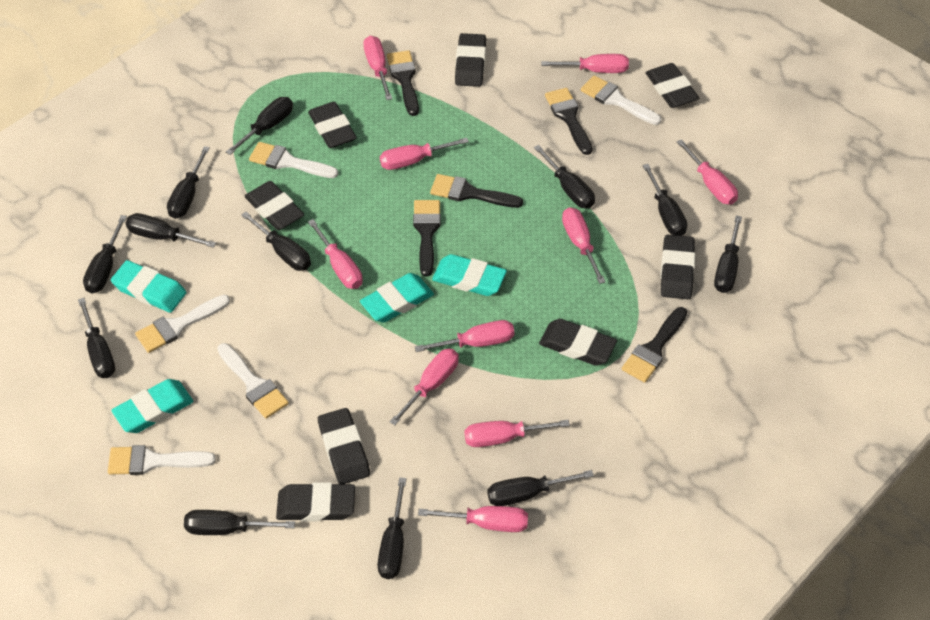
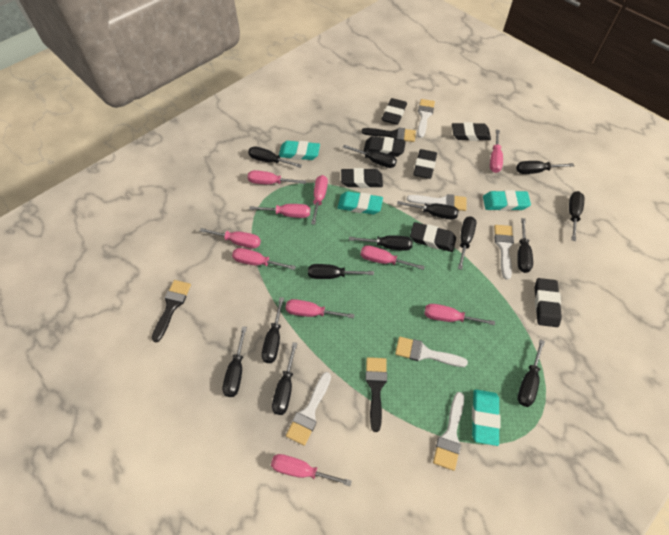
black brush: 5 -> 3
black eraser: 8 -> 7
black screwdriver: 12 -> 13
white brush: 5 -> 6

